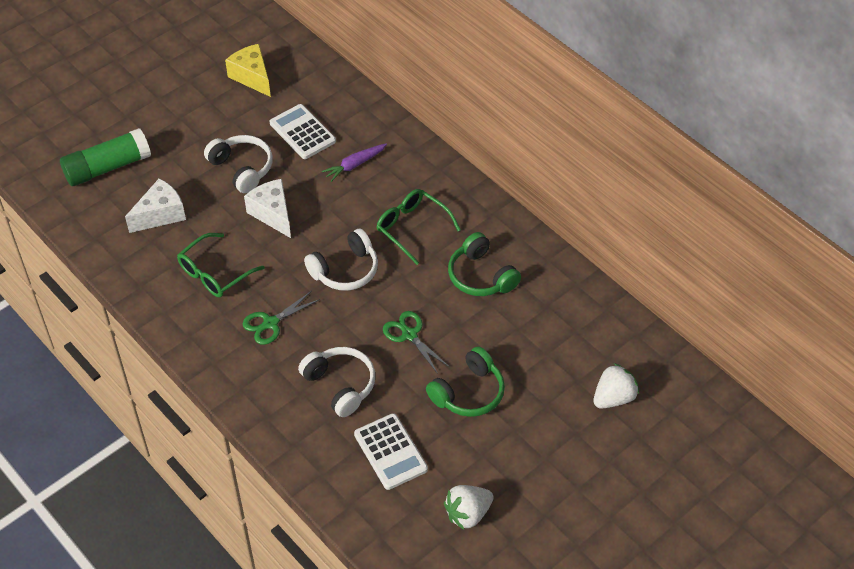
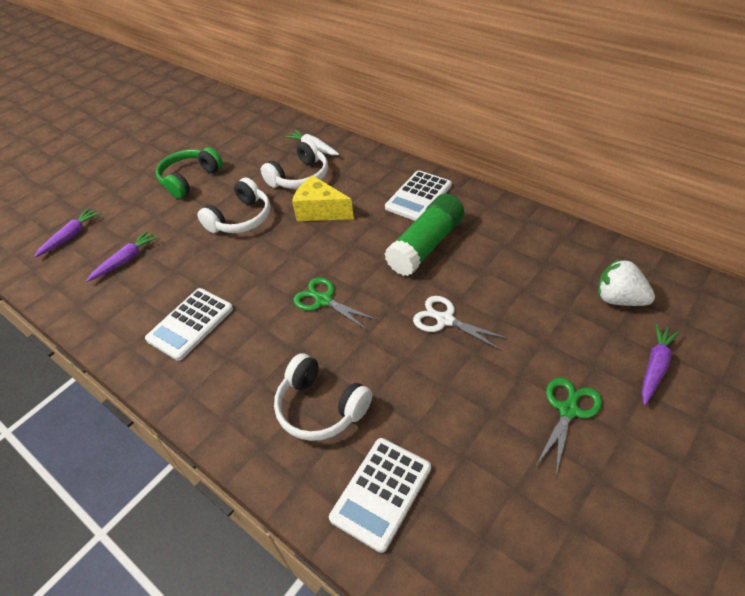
green glasses: 2 -> 0
green headphones: 2 -> 1
purple carrot: 1 -> 3
white calculator: 2 -> 3
white carrot: 0 -> 1
white cheese: 2 -> 0
white scissors: 0 -> 1
white strawberry: 2 -> 1

